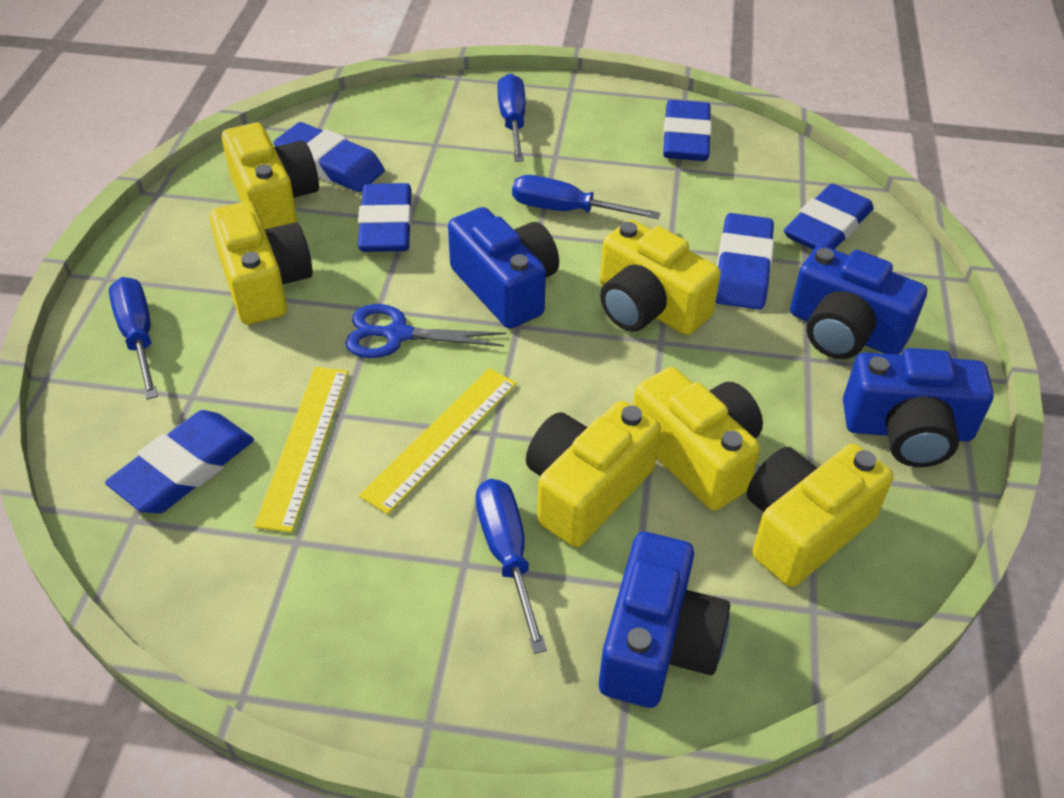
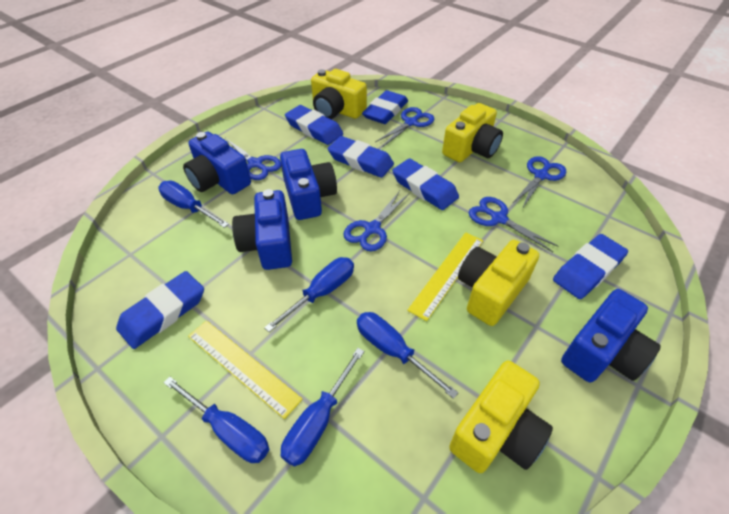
blue scissors: 1 -> 5
blue screwdriver: 4 -> 5
yellow camera: 6 -> 4

